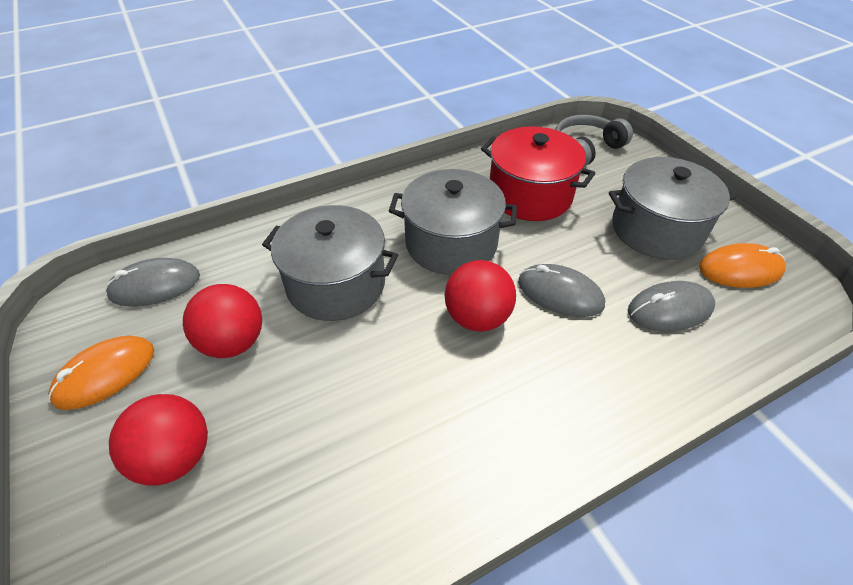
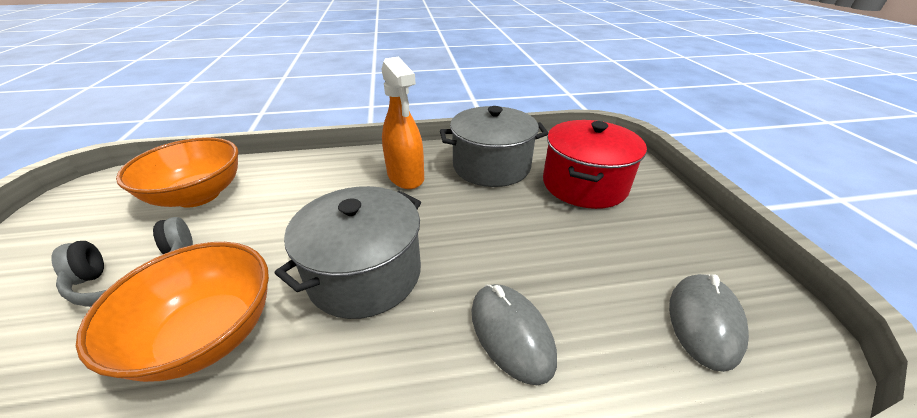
grey mouse: 3 -> 2
grey pot: 3 -> 2
orange bowl: 0 -> 2
orange mouse: 2 -> 0
orange spray bottle: 0 -> 1
red ball: 3 -> 0

